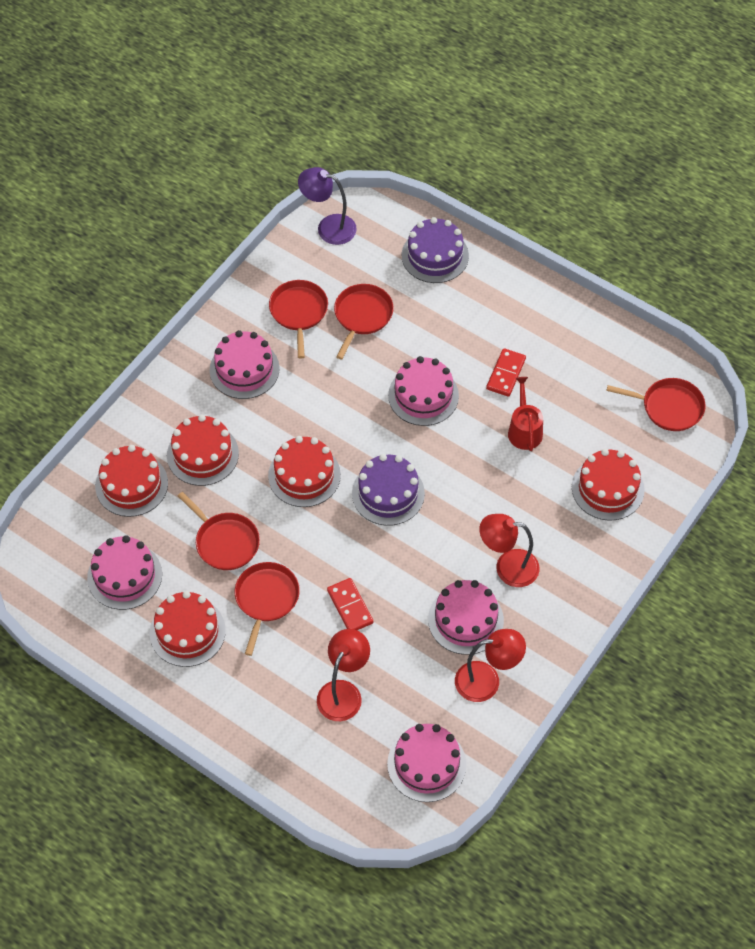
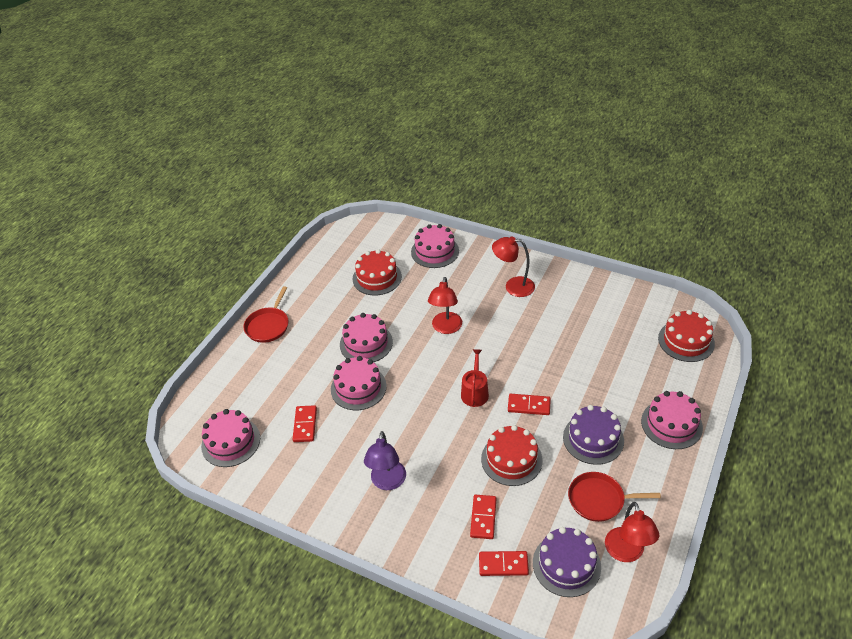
red cake: 5 -> 3
red domino: 2 -> 4
red pan: 5 -> 2

